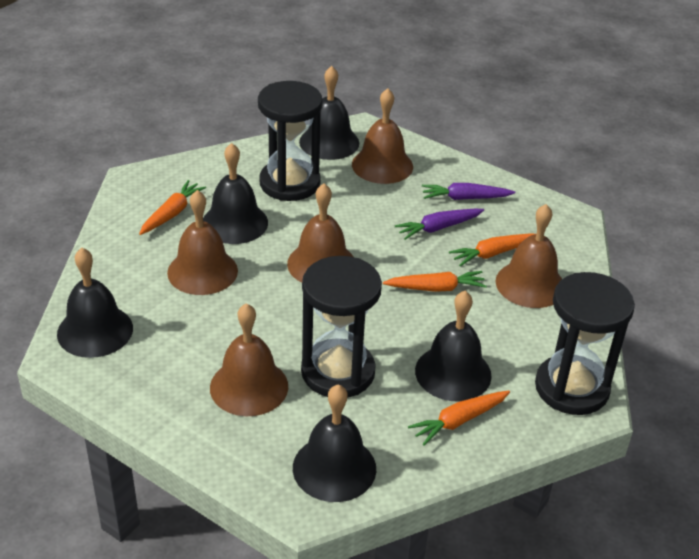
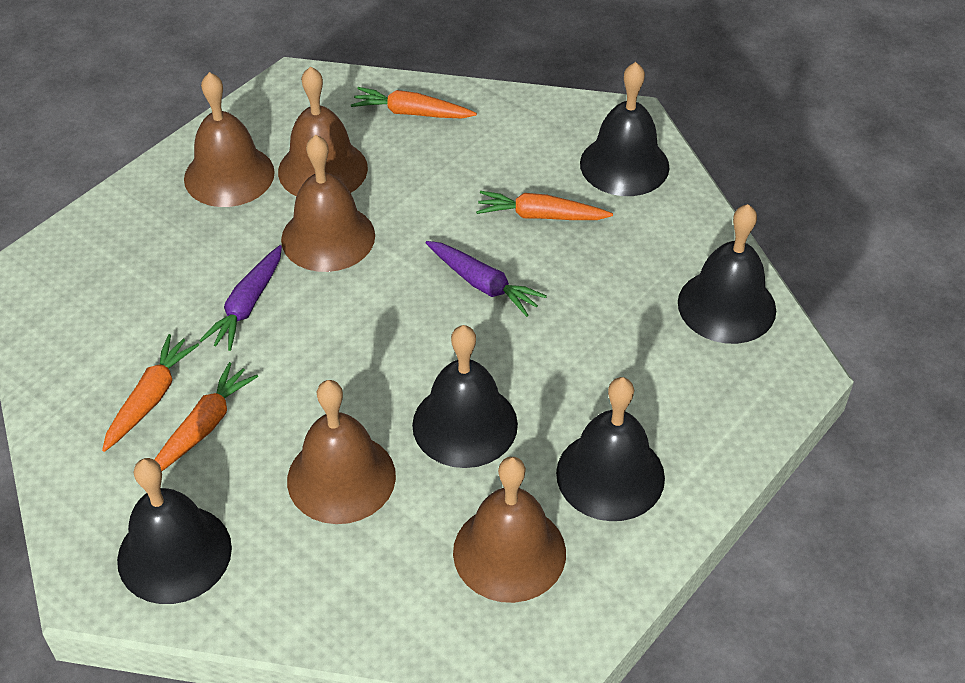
black hourglass: 3 -> 0

